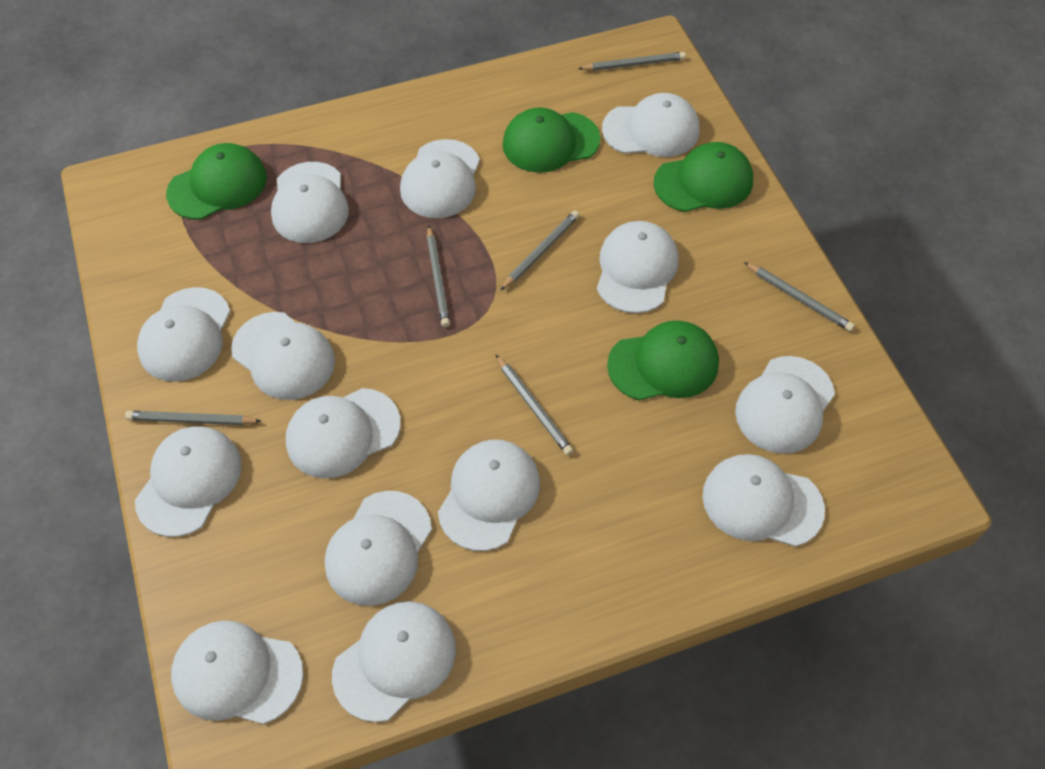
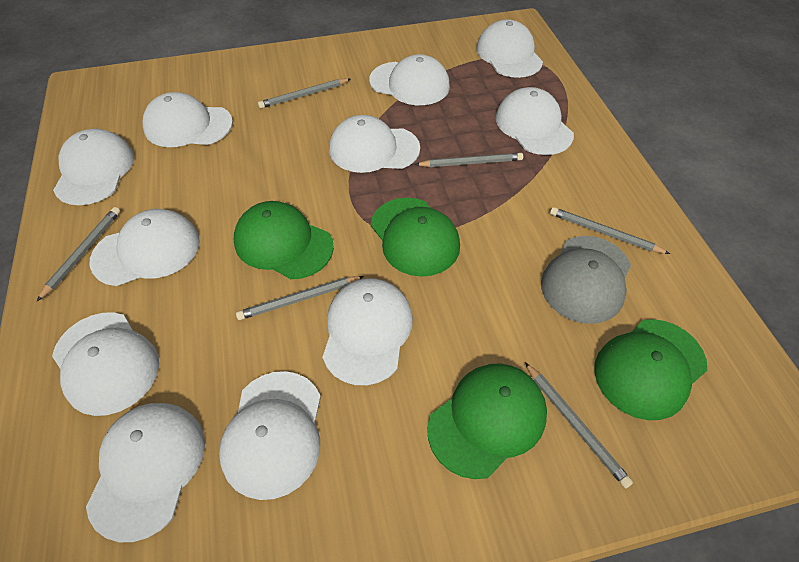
grey cap: 0 -> 1
white cap: 14 -> 11

